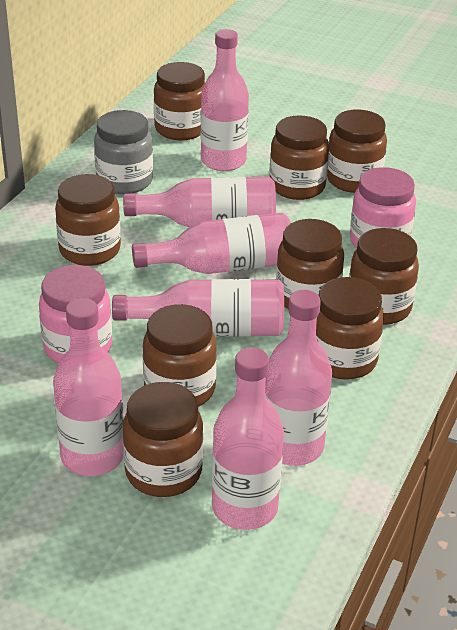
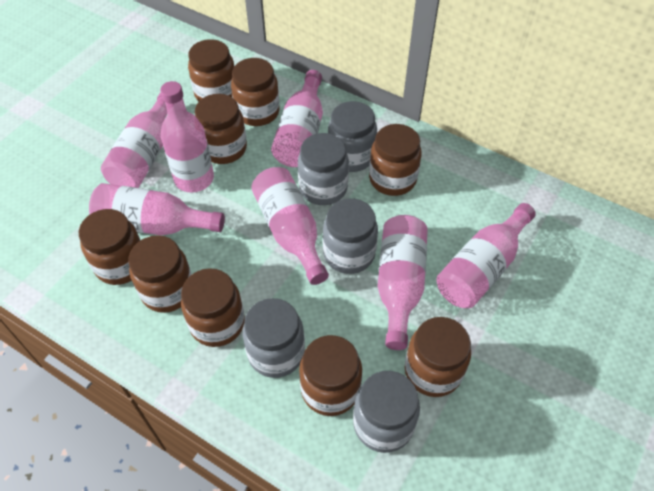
grey jar: 1 -> 5
pink jar: 2 -> 0

